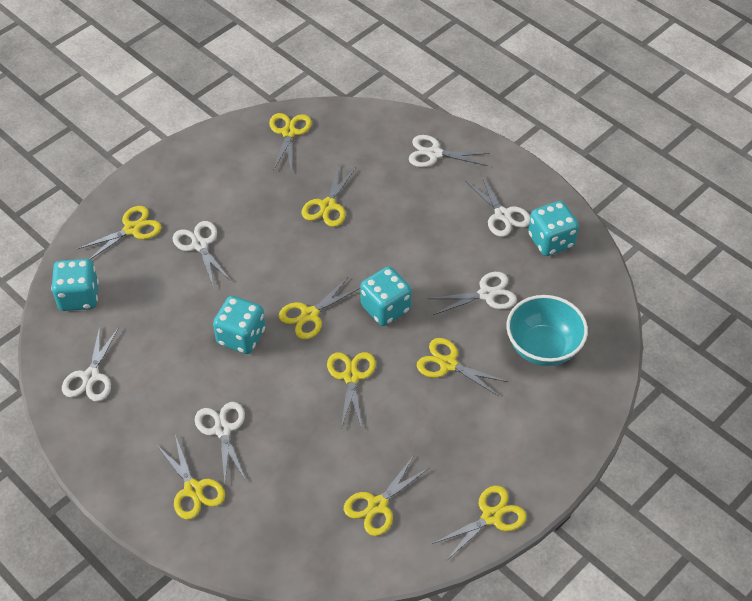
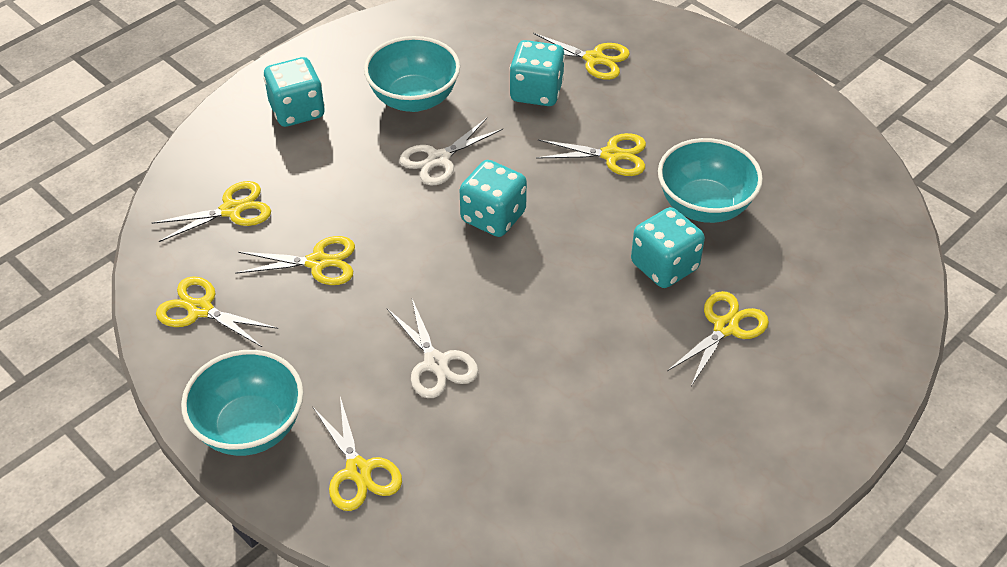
turquoise bowl: 1 -> 3
white scissors: 6 -> 2
yellow scissors: 9 -> 7

